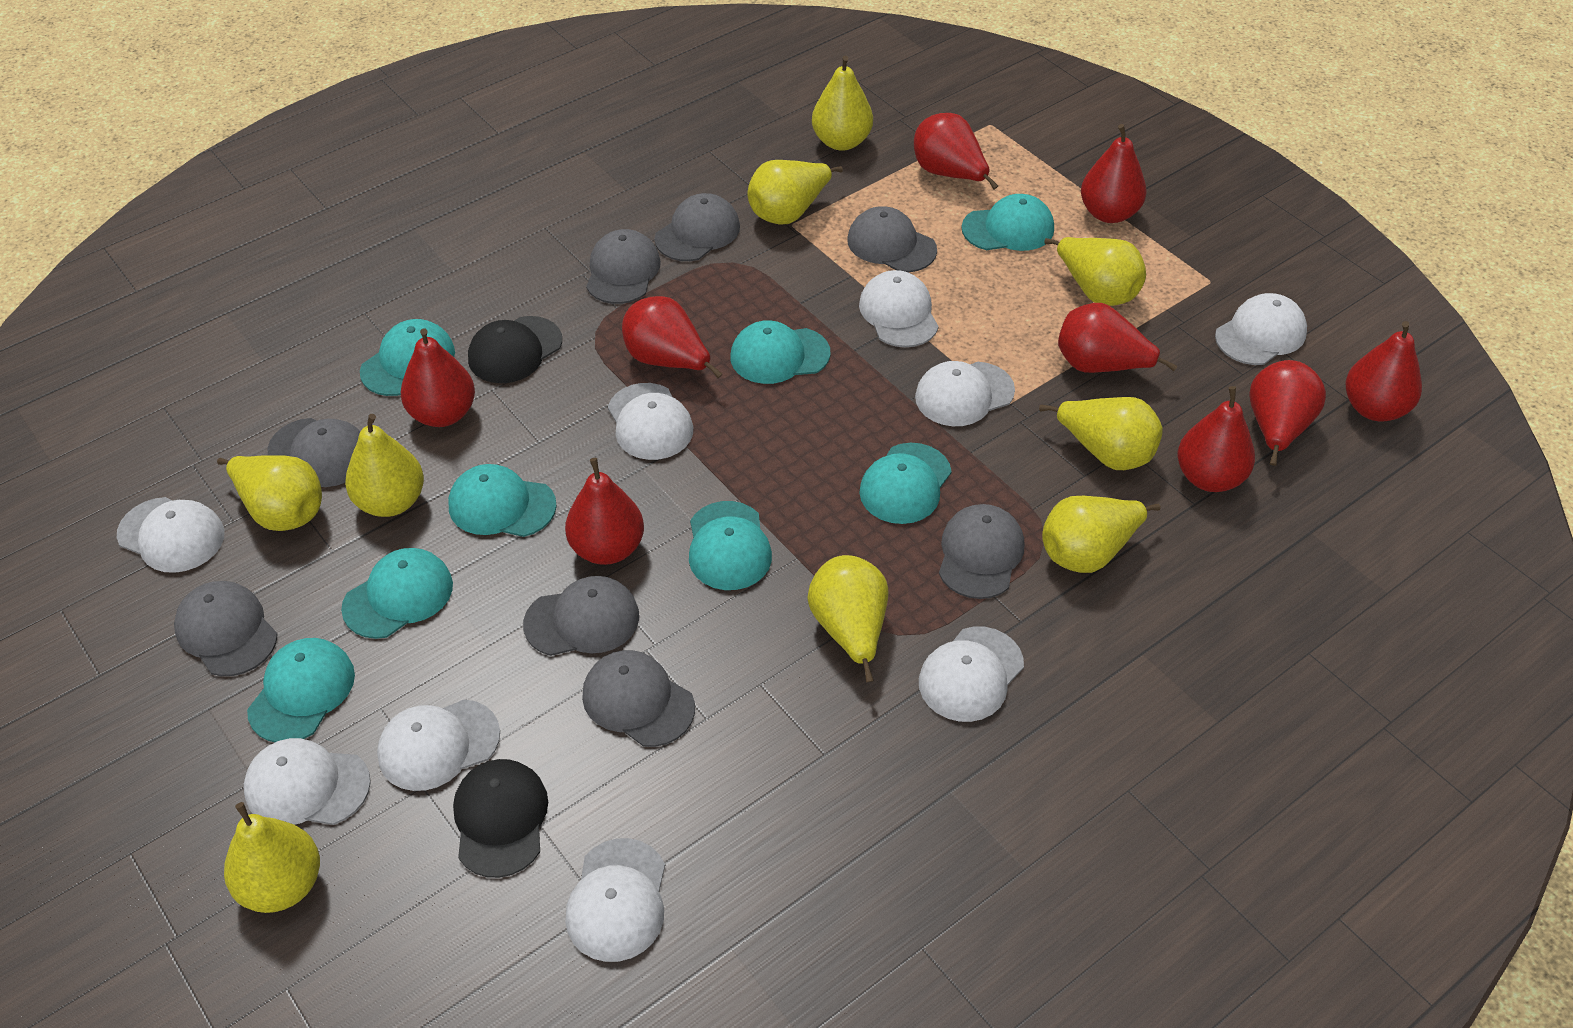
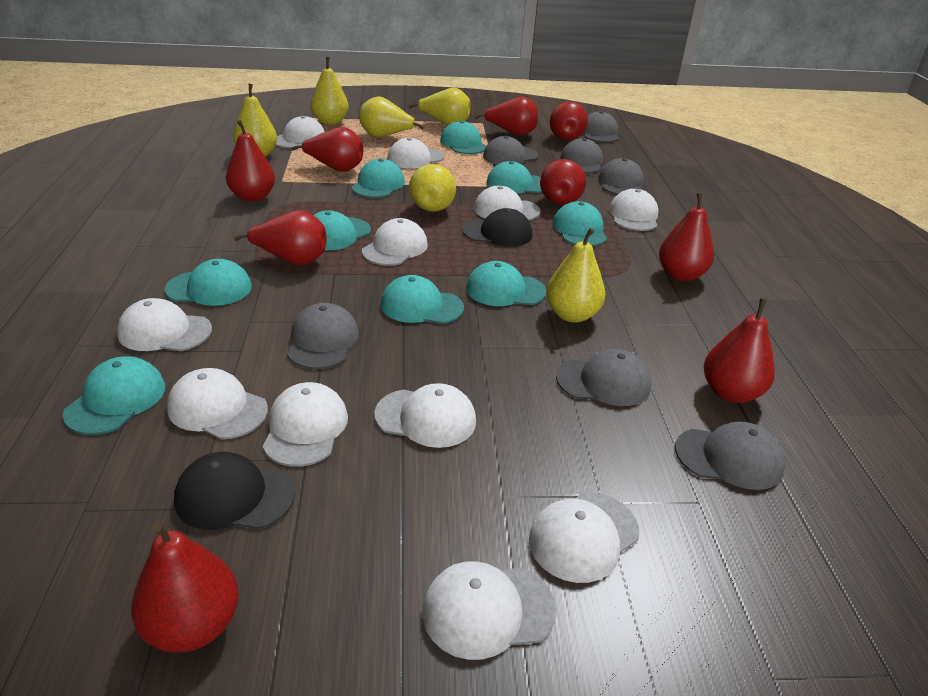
grey cap: 8 -> 7
turquoise cap: 8 -> 9
white cap: 9 -> 11
yellow pear: 9 -> 6

